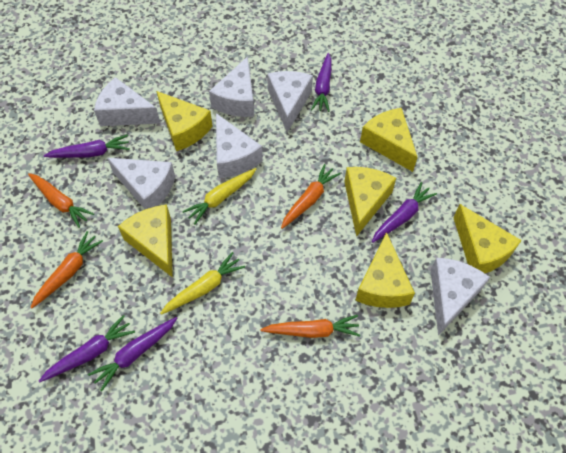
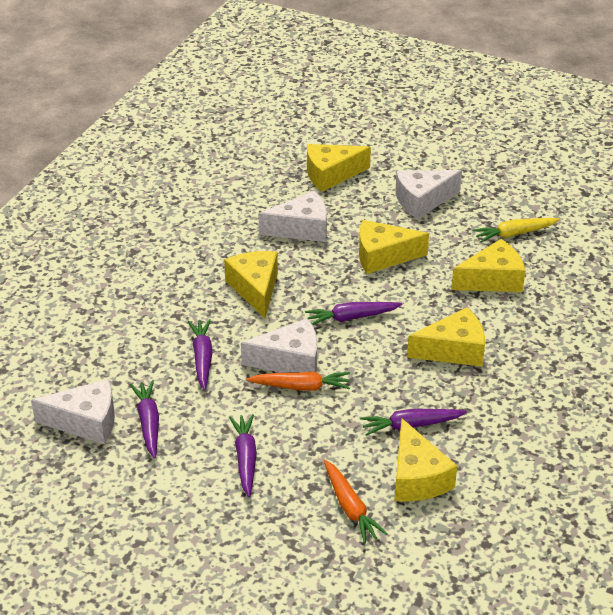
orange carrot: 4 -> 2
white cheese: 6 -> 4
yellow carrot: 2 -> 1

